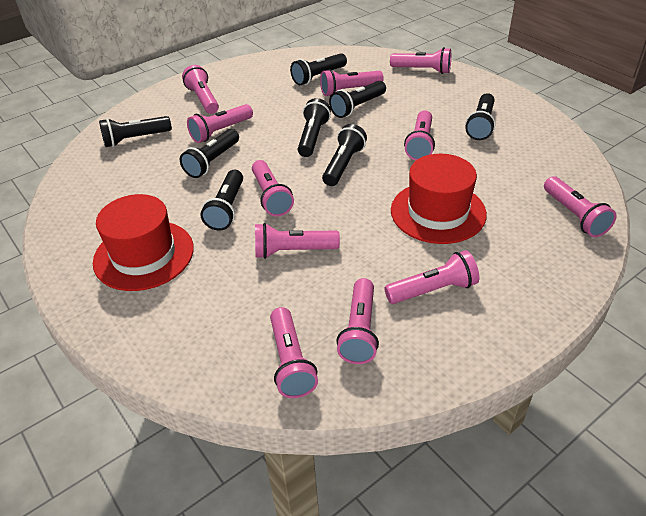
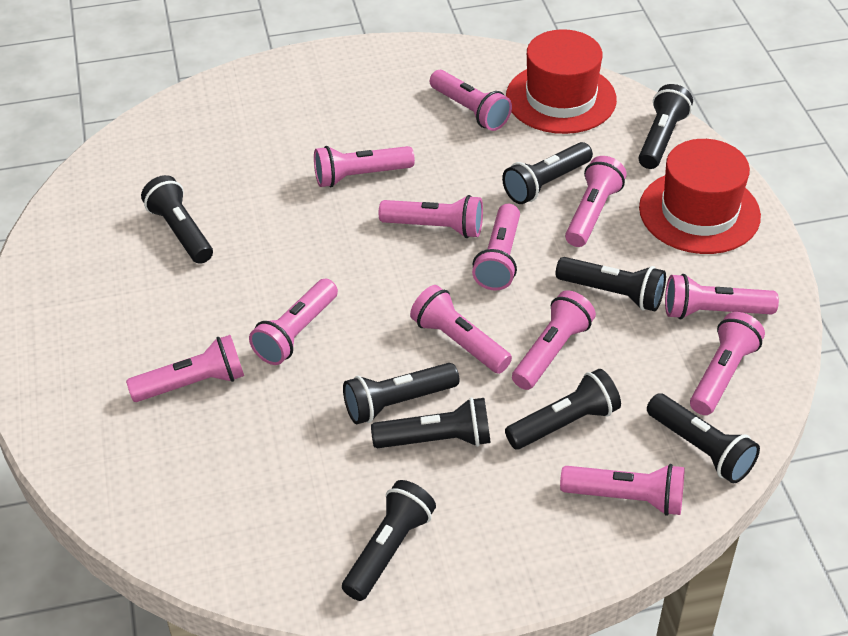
black flashlight: 8 -> 9
pink flashlight: 11 -> 12

